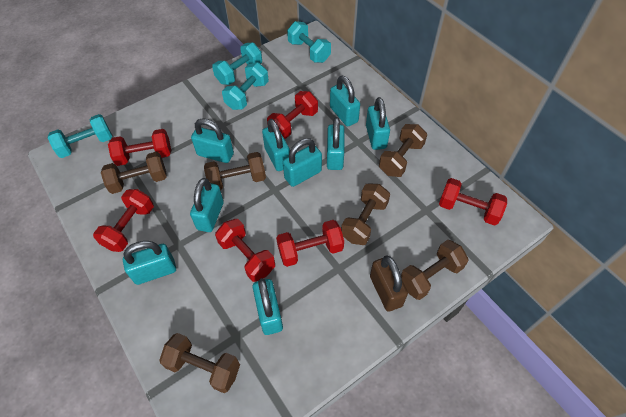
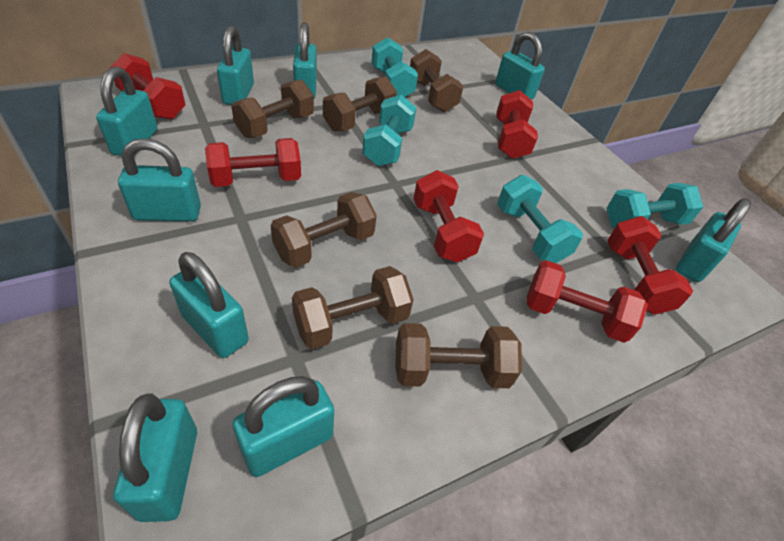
brown padlock: 1 -> 0

